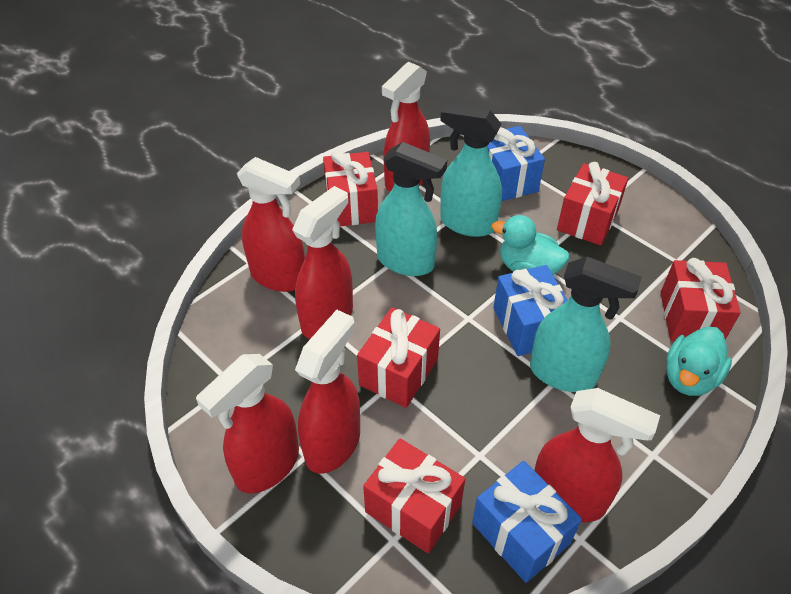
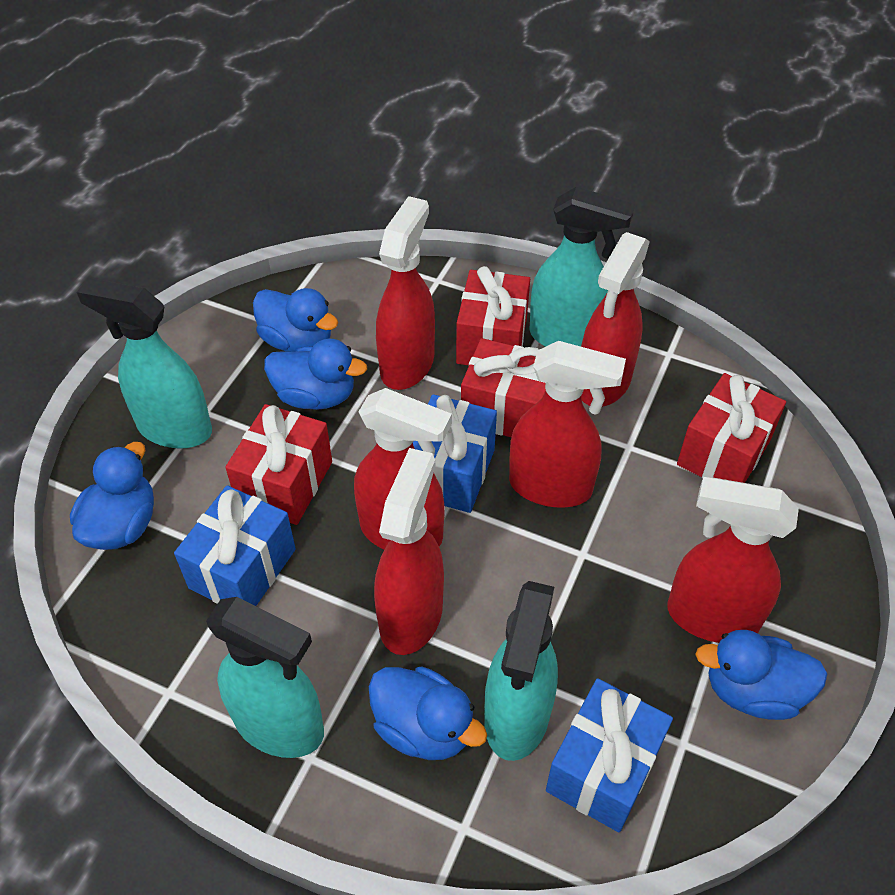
blue duck: 0 -> 5
red gift: 5 -> 4
turquoise duck: 2 -> 0
turquoise spray bottle: 3 -> 4

